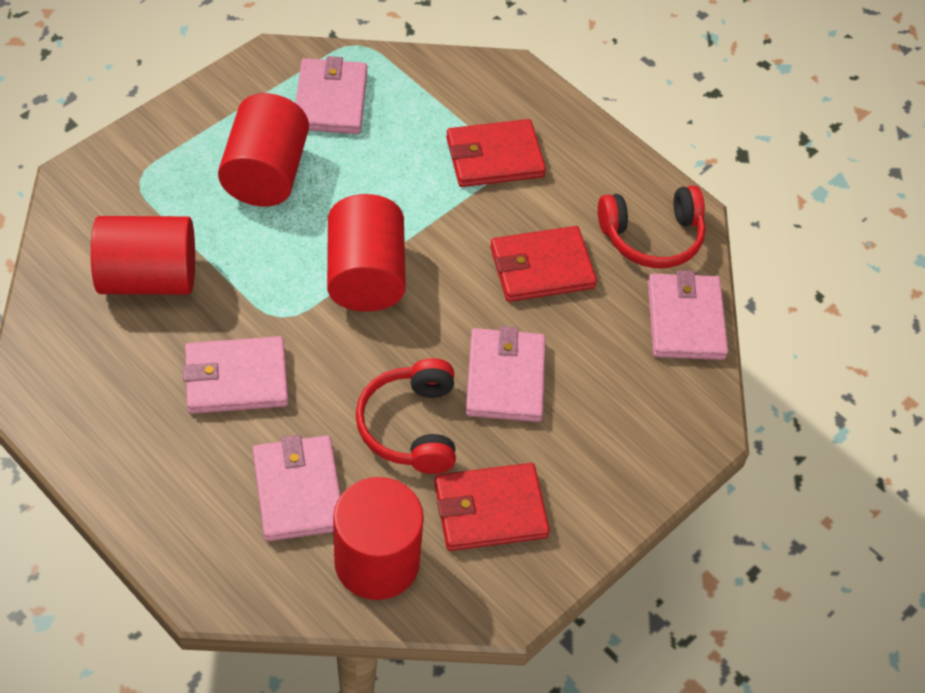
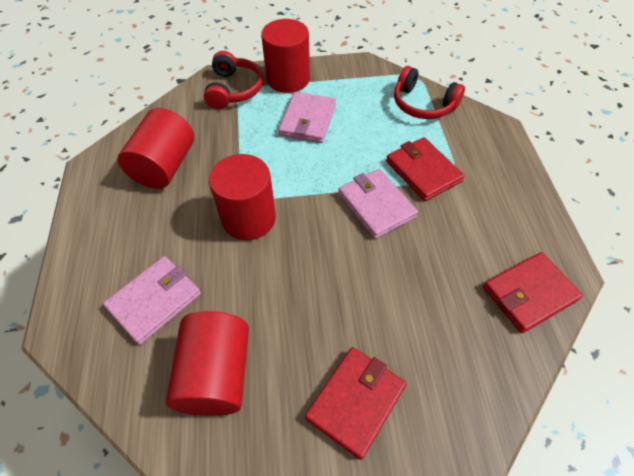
pink wallet: 5 -> 3

